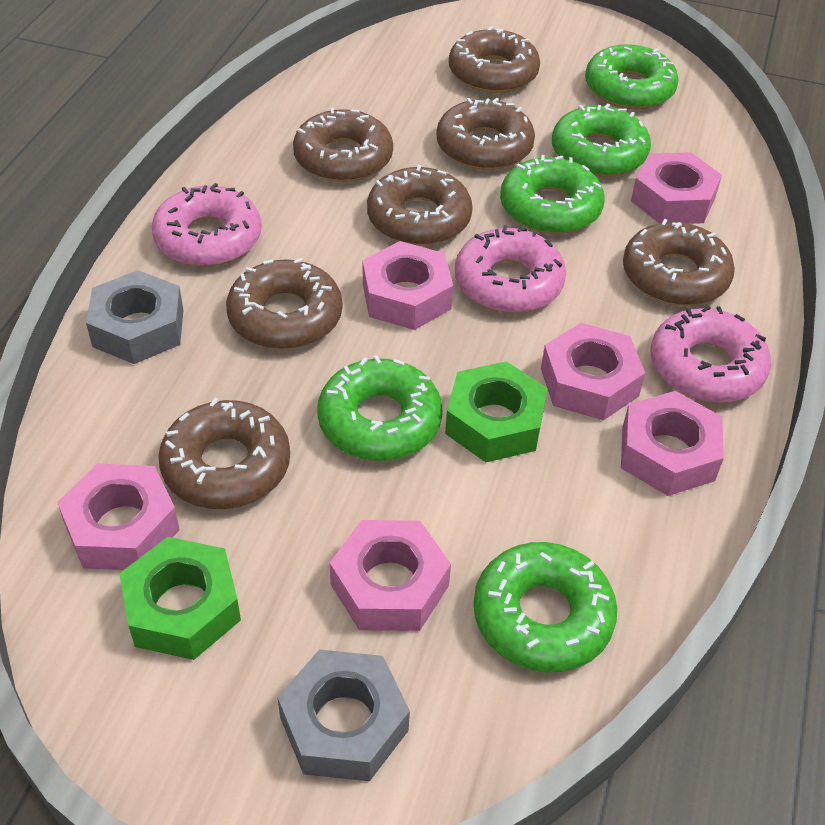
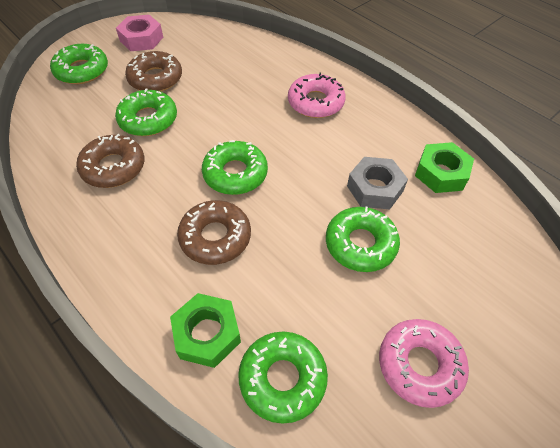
brown donut: 7 -> 3
grey nut: 2 -> 1
pink donut: 3 -> 2
pink nut: 6 -> 1

